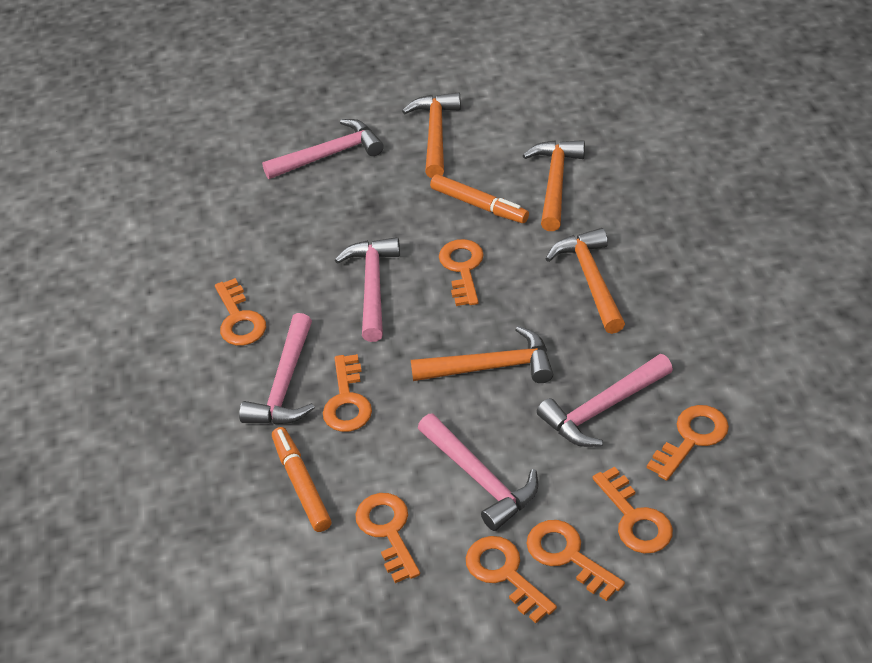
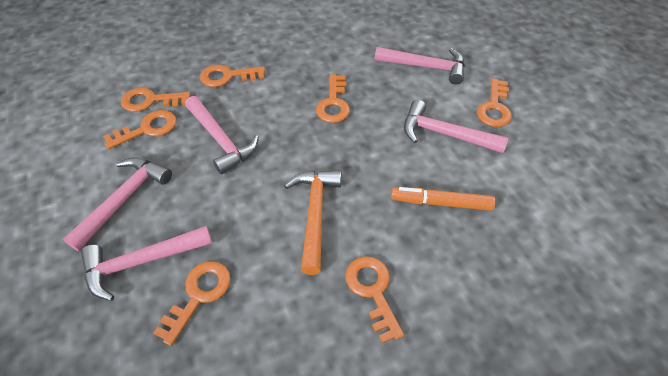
orange hammer: 4 -> 1
orange key: 8 -> 7
orange marker: 2 -> 1

